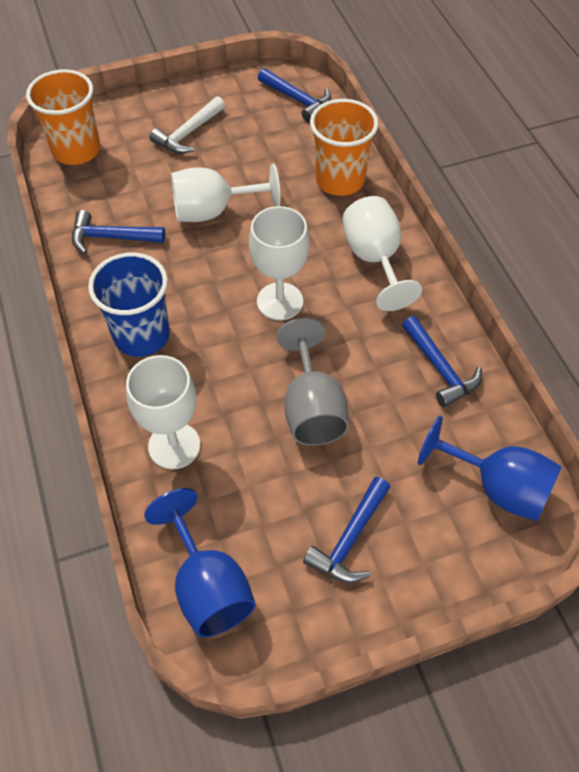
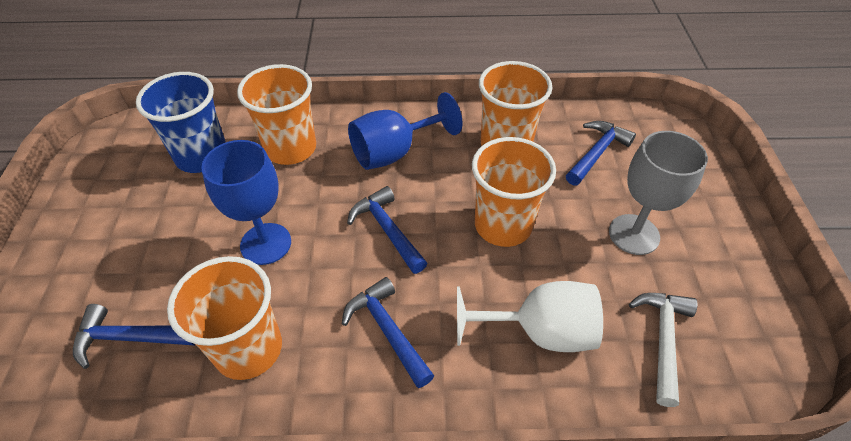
orange cup: 2 -> 4
white goblet: 4 -> 1

